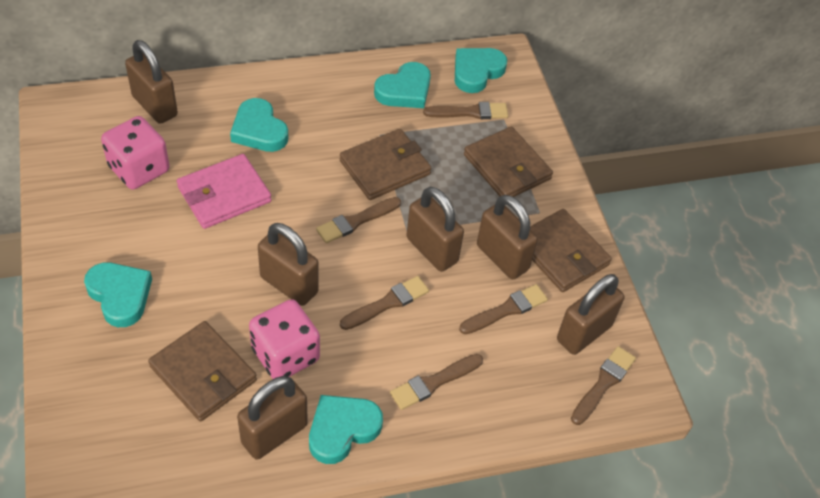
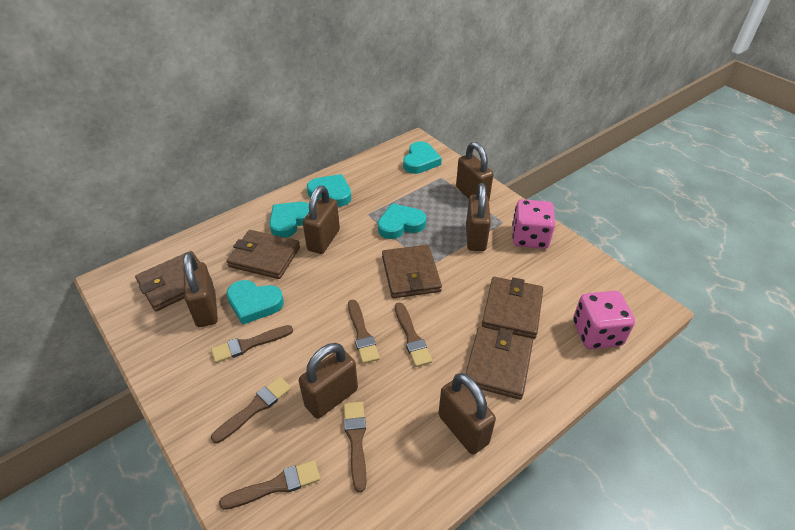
brown wallet: 4 -> 5
pink wallet: 1 -> 0

